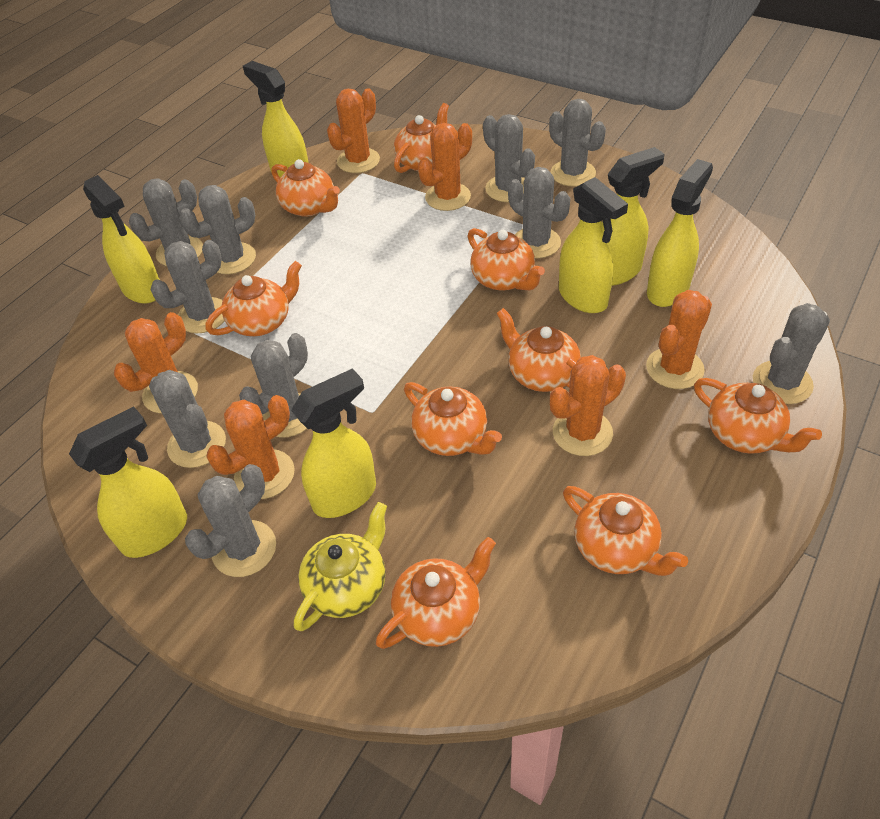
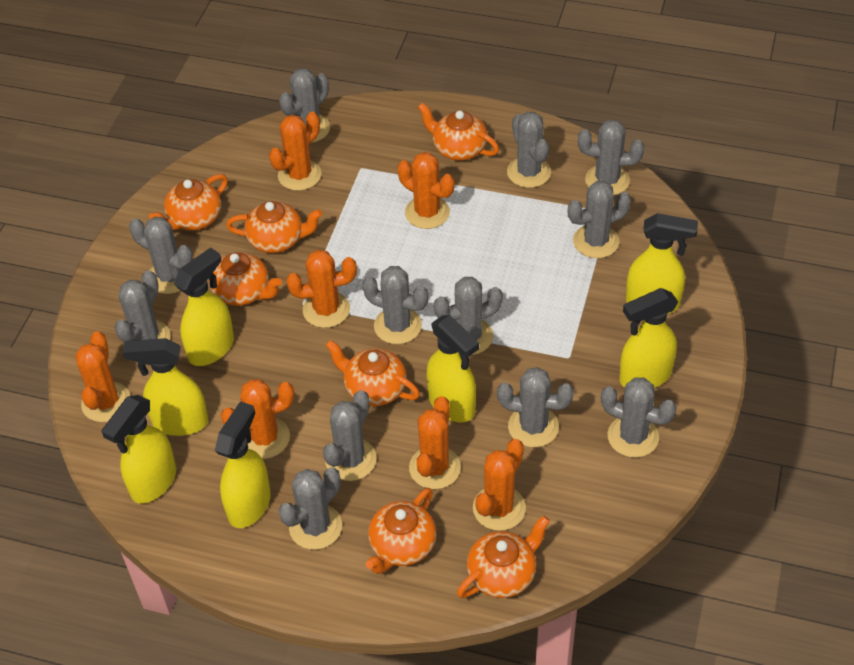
grey cactus: 10 -> 12
orange cactus: 6 -> 7
orange teapot: 9 -> 7
yellow teapot: 1 -> 0

